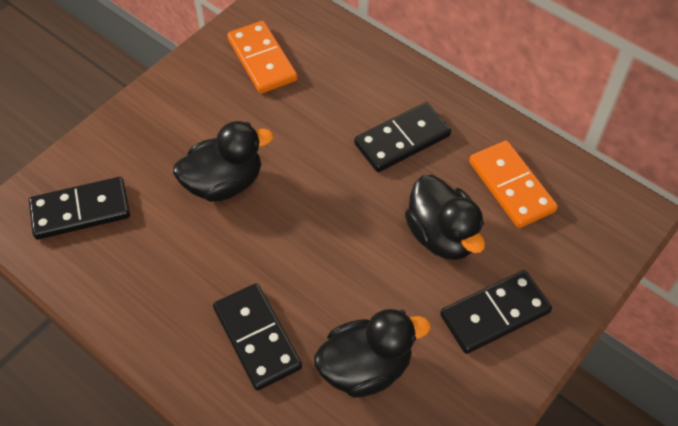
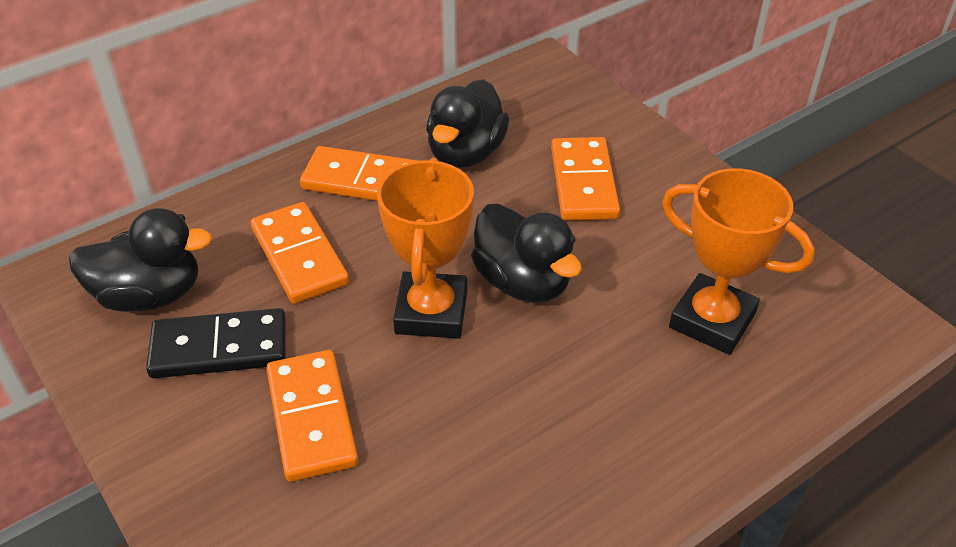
black domino: 4 -> 1
orange domino: 2 -> 4
orange trophy: 0 -> 2

